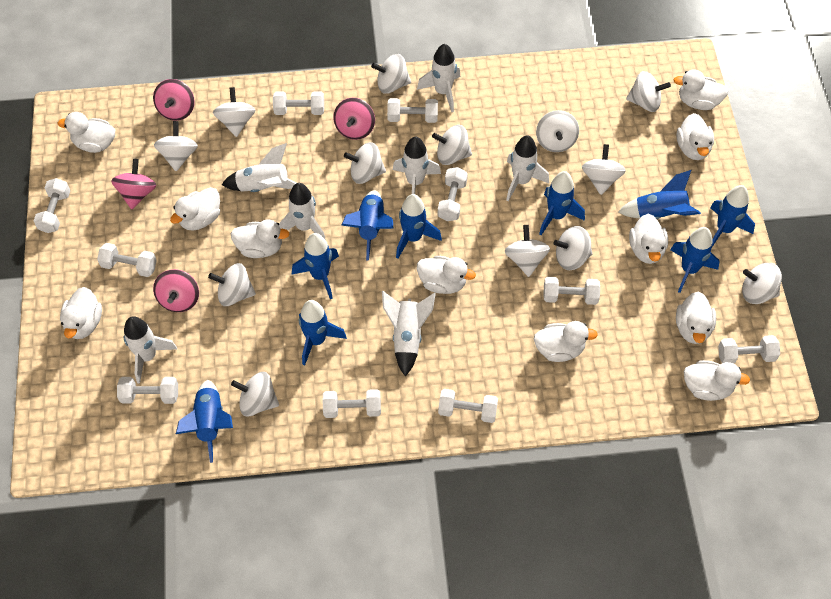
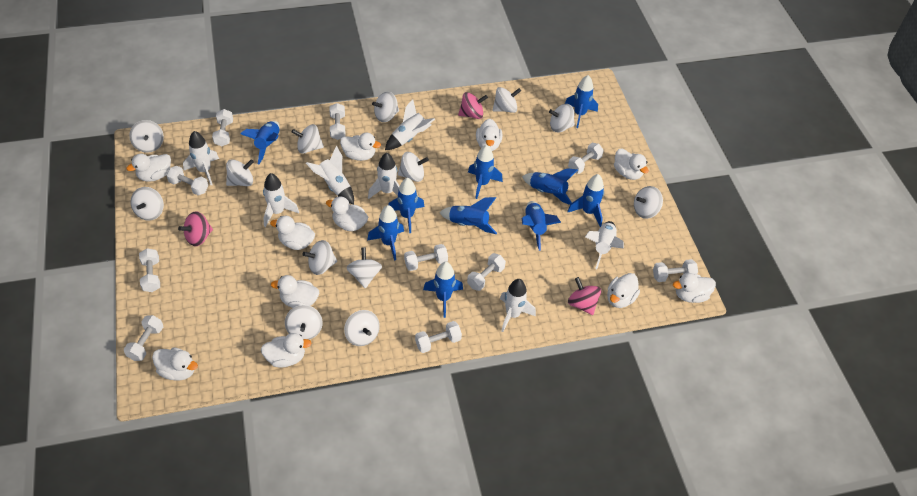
blue rocket: 9 -> 10
pink spinning top: 4 -> 3

